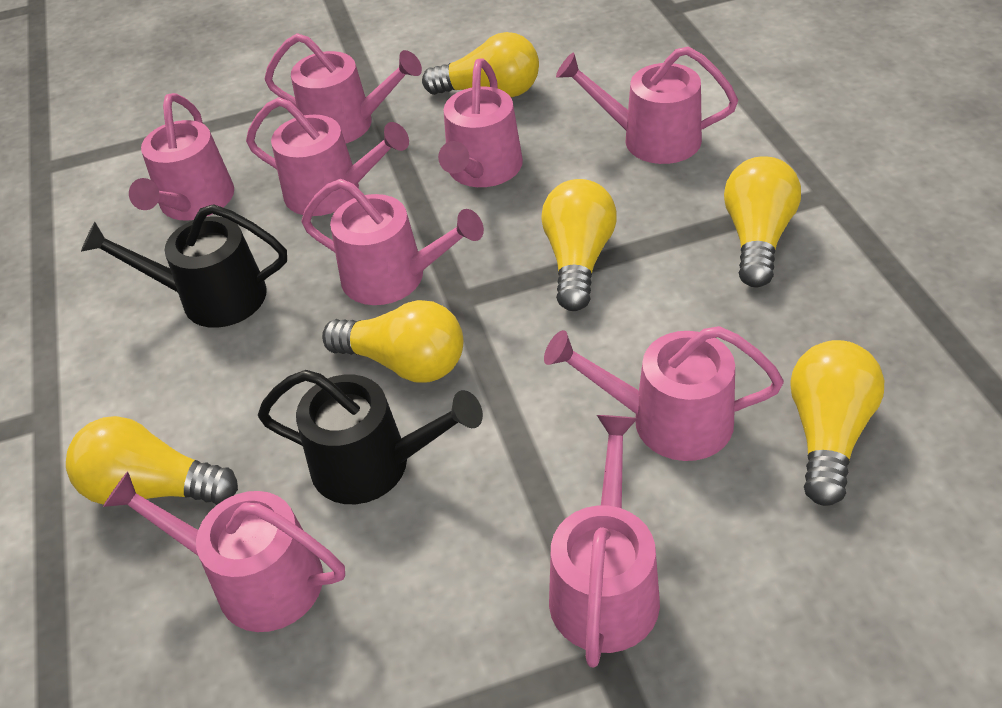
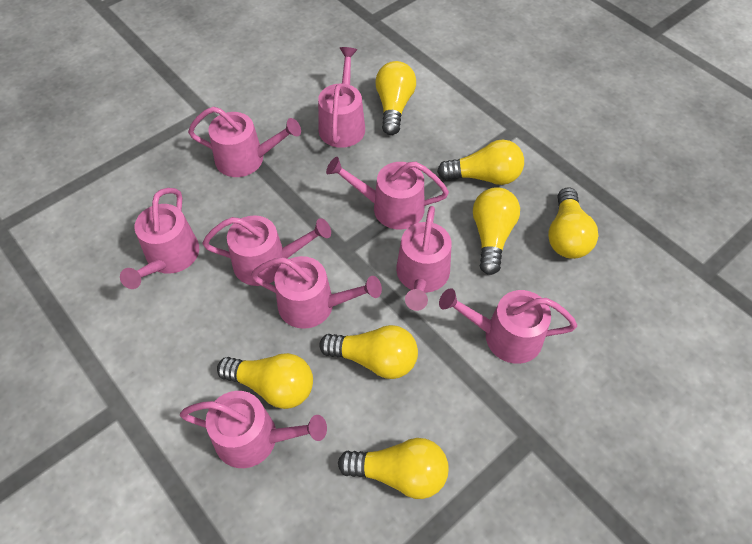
black watering can: 2 -> 0
yellow light bulb: 6 -> 7

